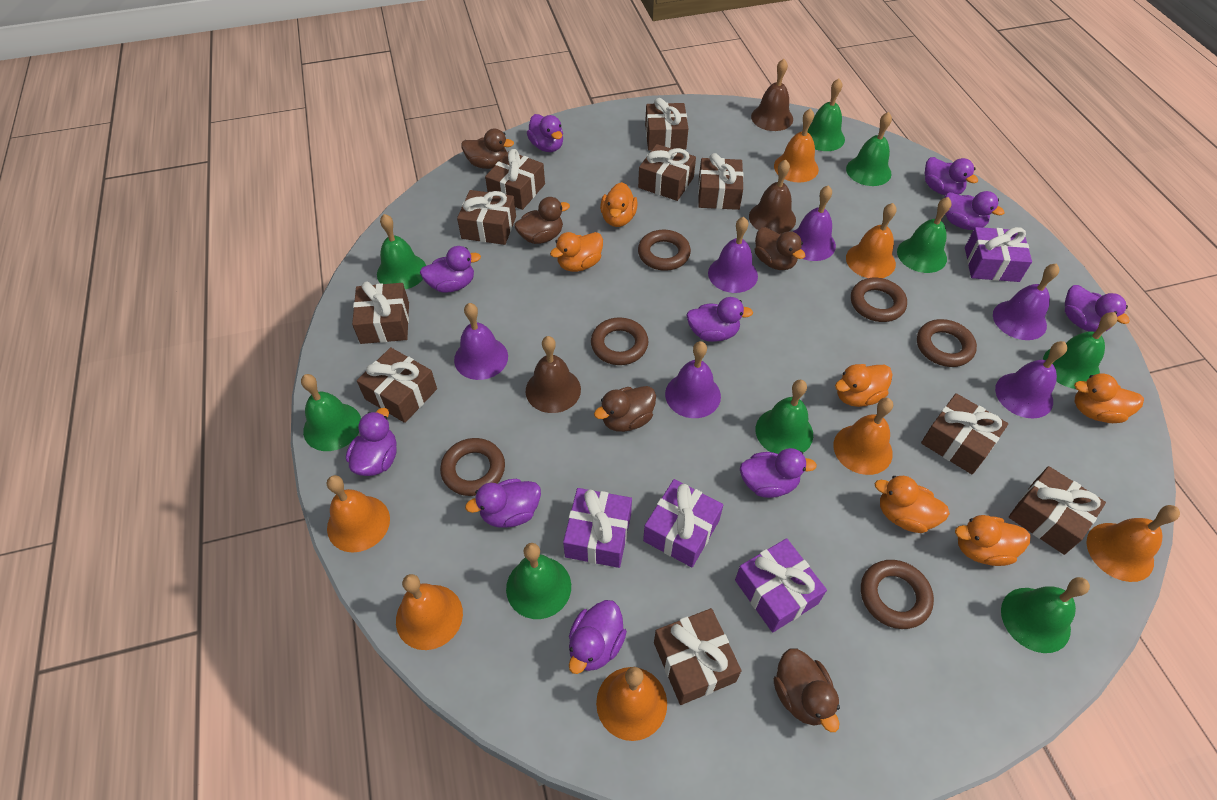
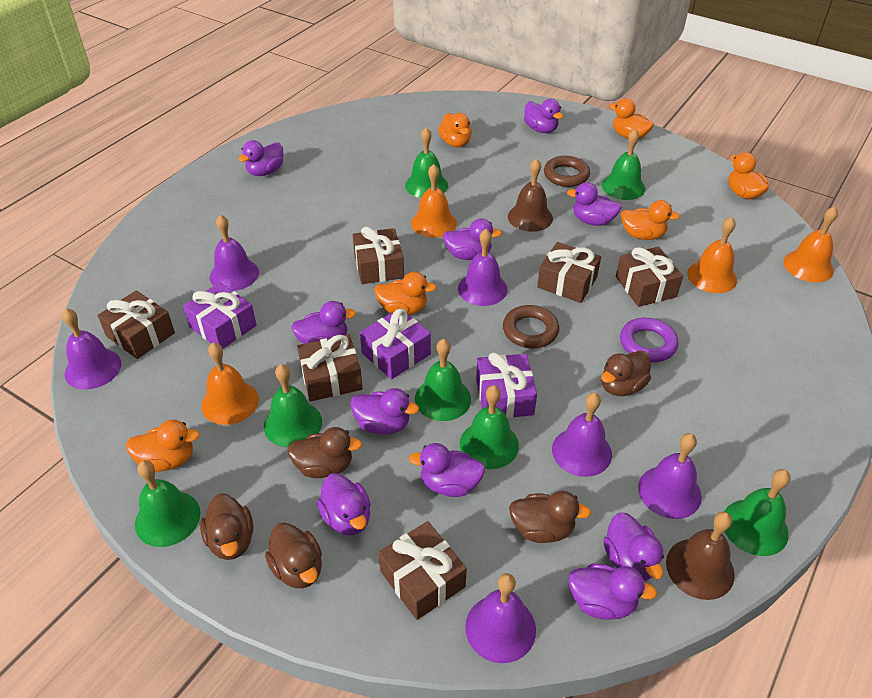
brown bell: 3 -> 2
brown gift: 10 -> 6
brown ring: 6 -> 2
green bell: 9 -> 7
orange bell: 7 -> 4
purple gift: 4 -> 3
purple ring: 0 -> 1

